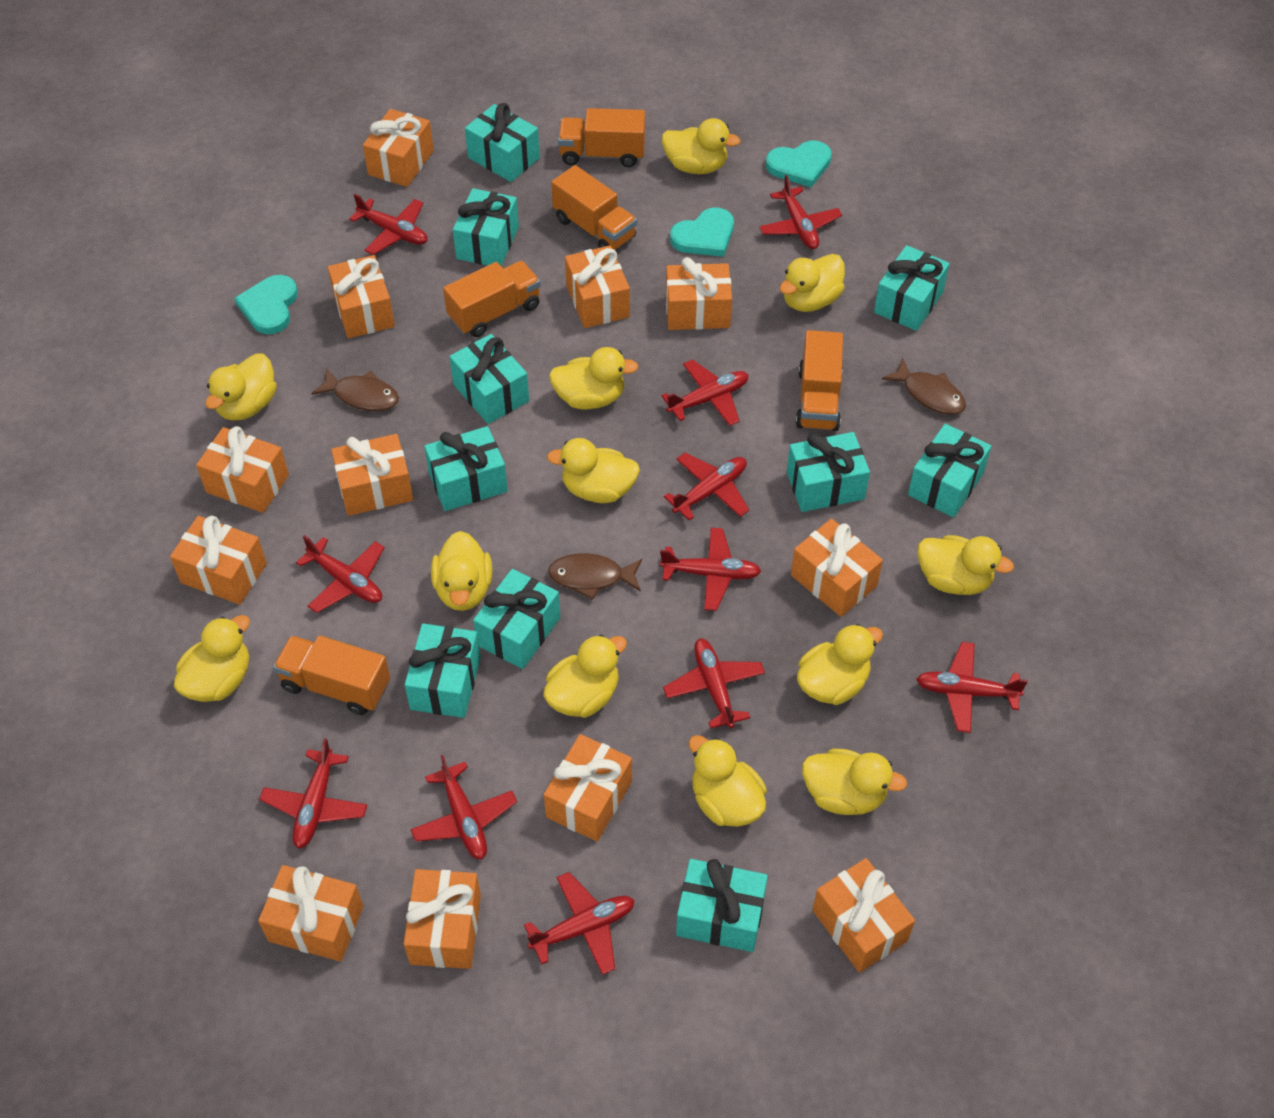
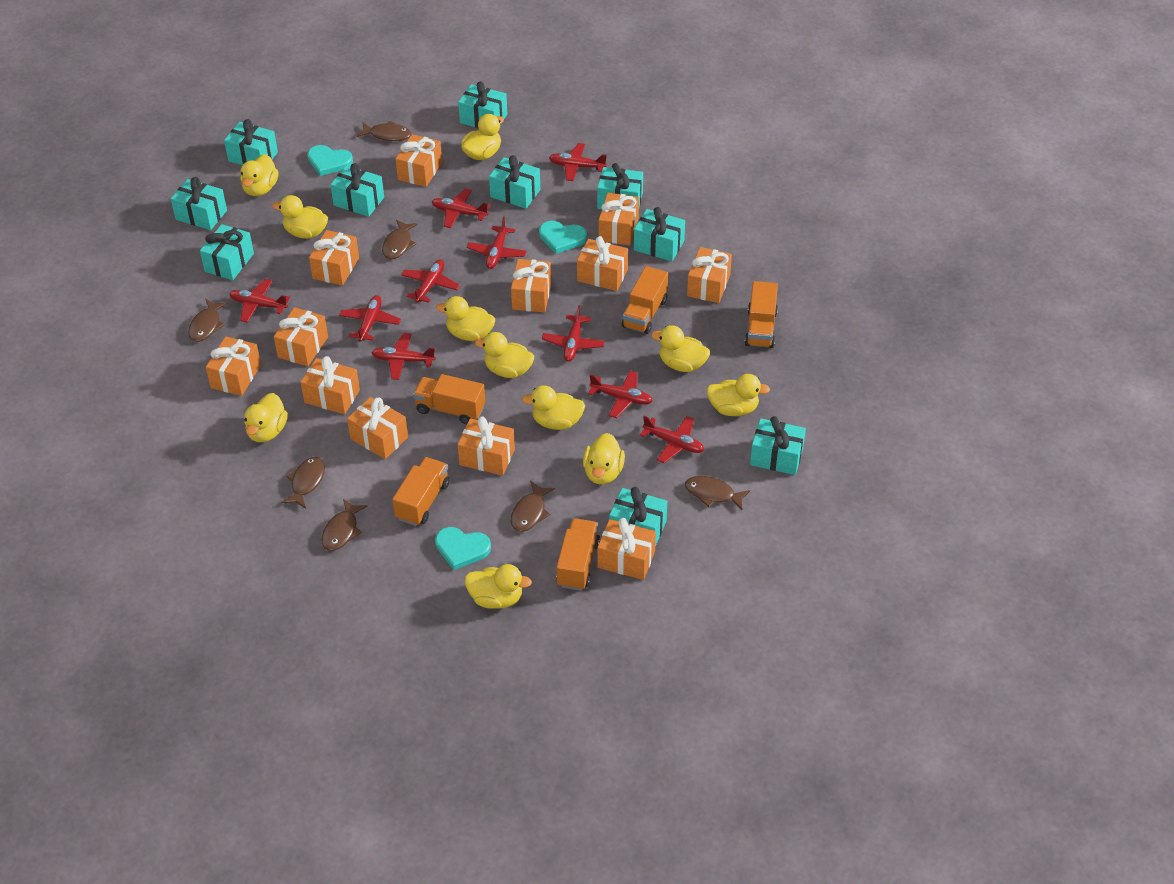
brown fish: 3 -> 7
red plane: 11 -> 10
yellow duck: 12 -> 11

